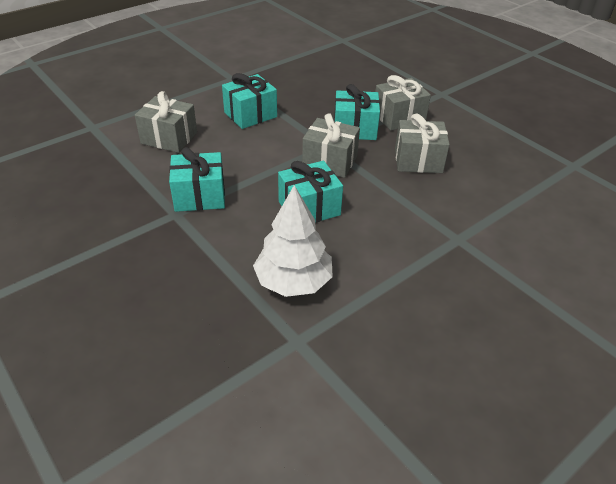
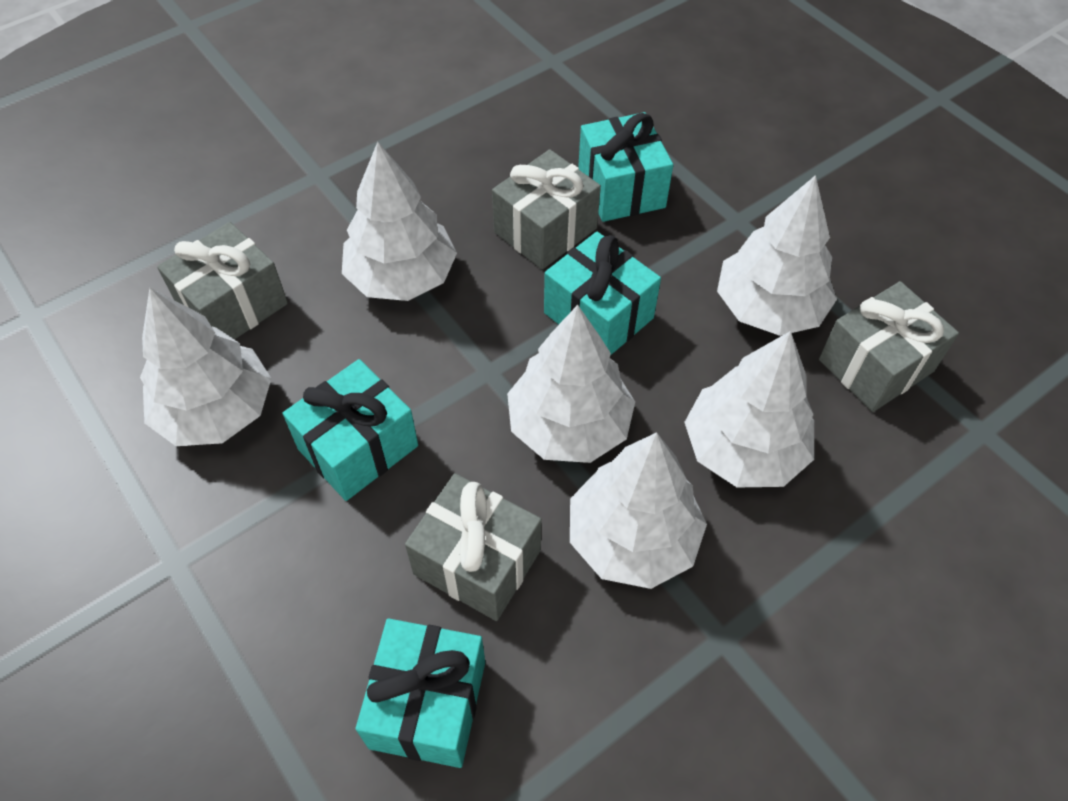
white tree: 1 -> 6

